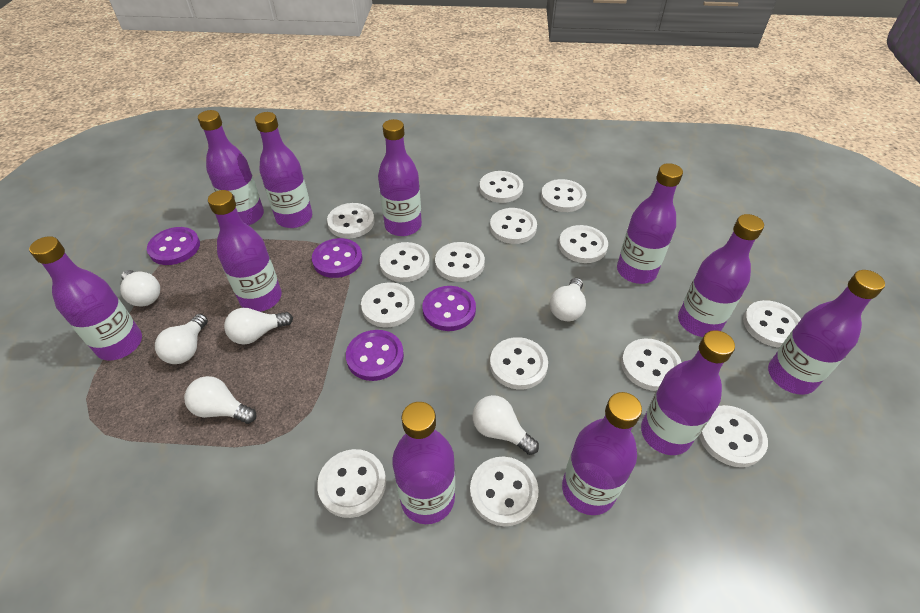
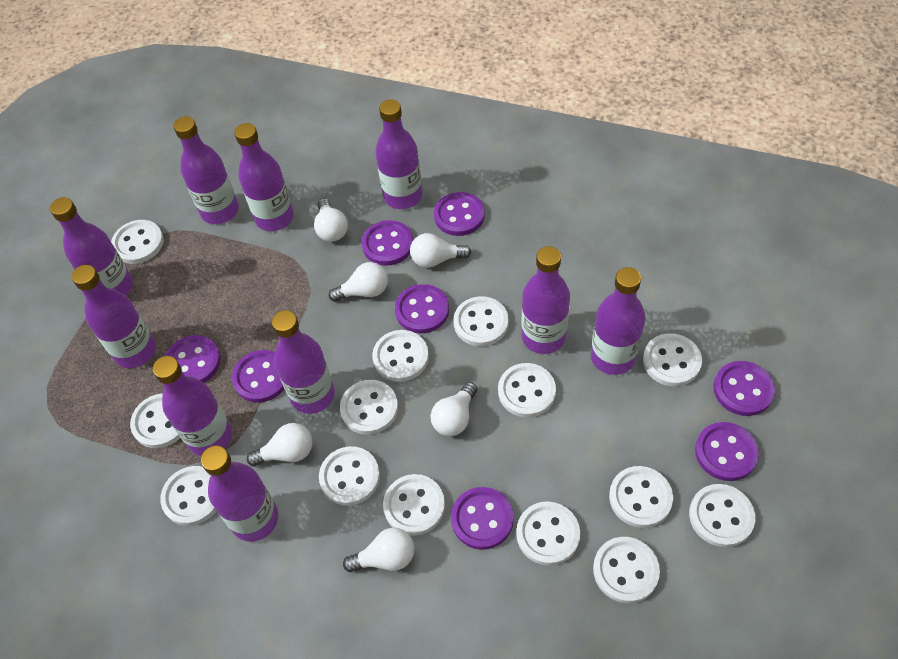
purple bottle: 11 -> 10
purple button: 4 -> 8

